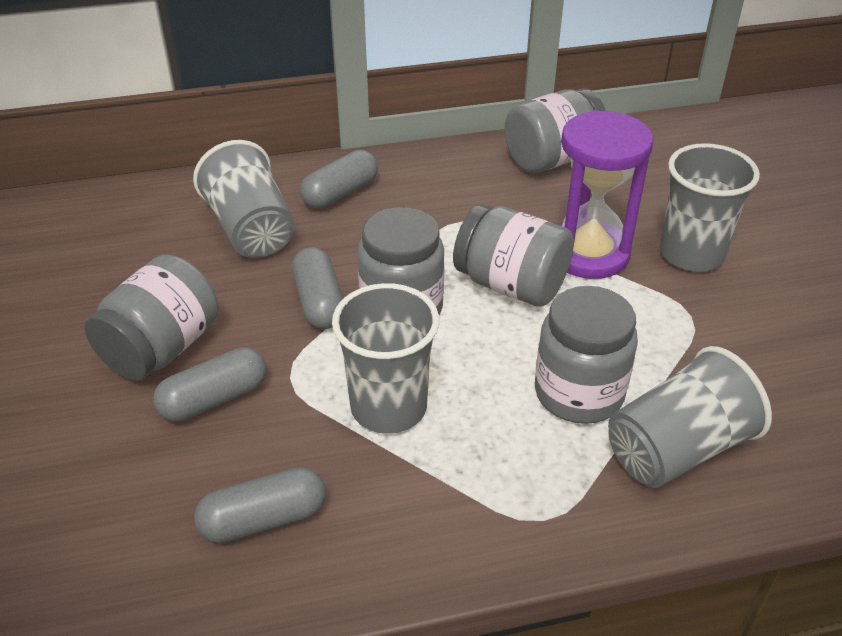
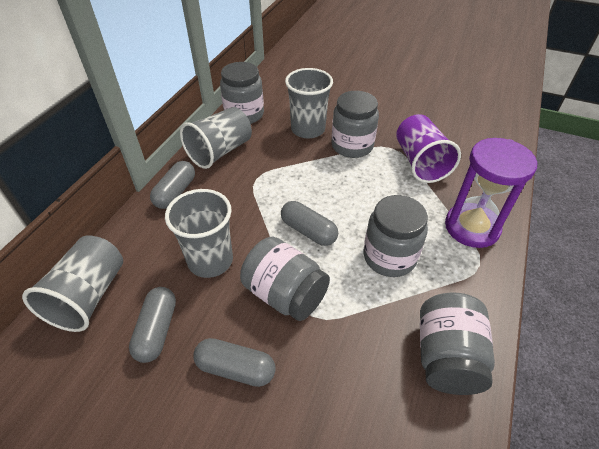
purple cup: 0 -> 1

